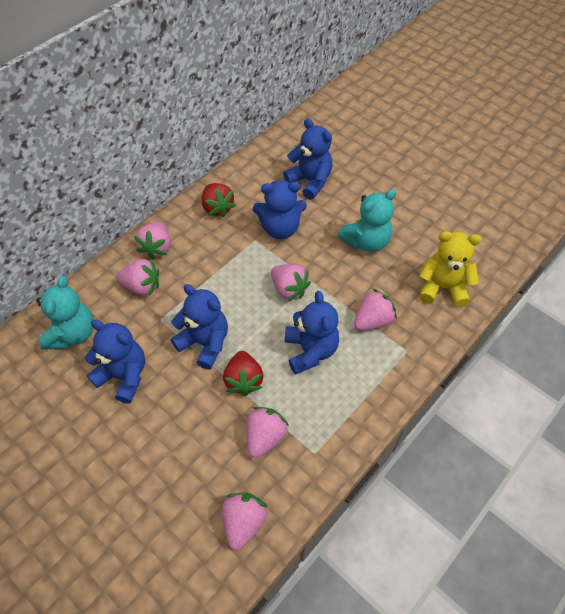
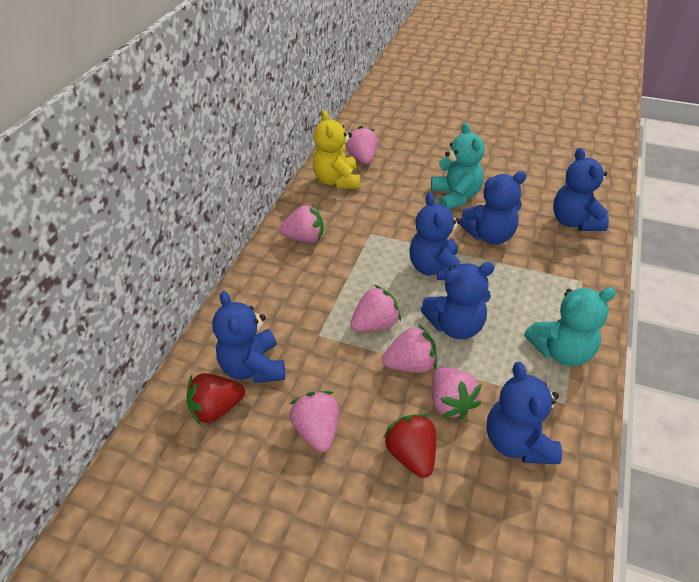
blue teddy bear: 5 -> 6

